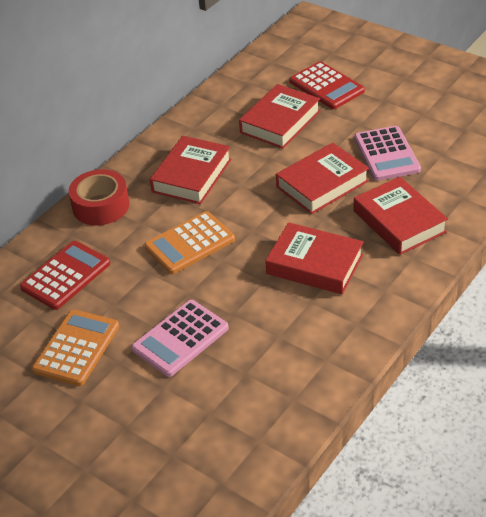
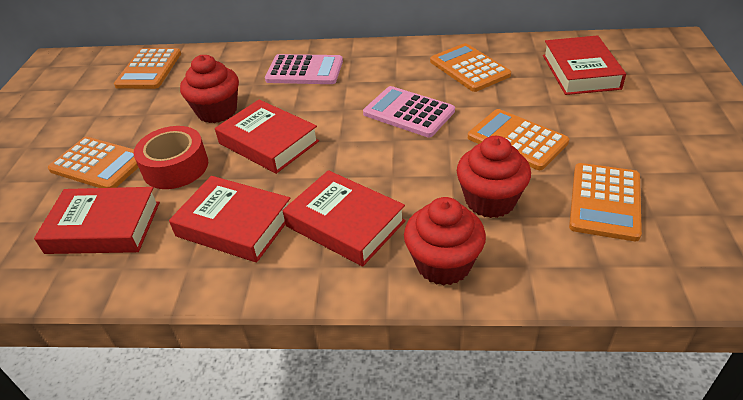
orange calculator: 2 -> 5
red calculator: 2 -> 0
red cupcake: 0 -> 3

